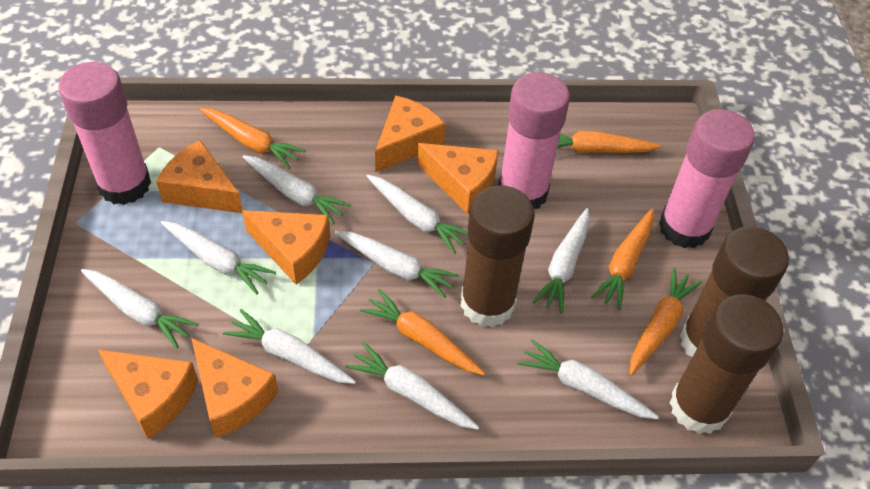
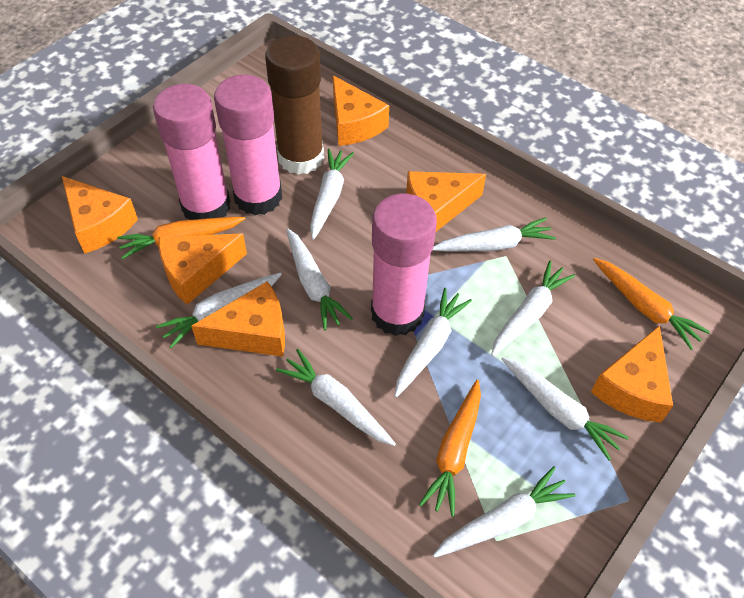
brown glue stick: 3 -> 1
orange carrot: 5 -> 3

